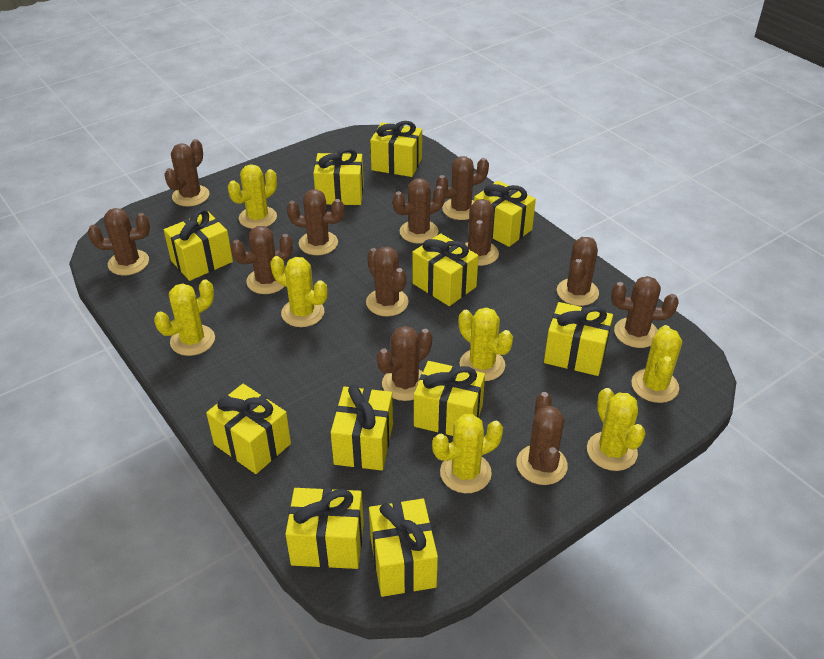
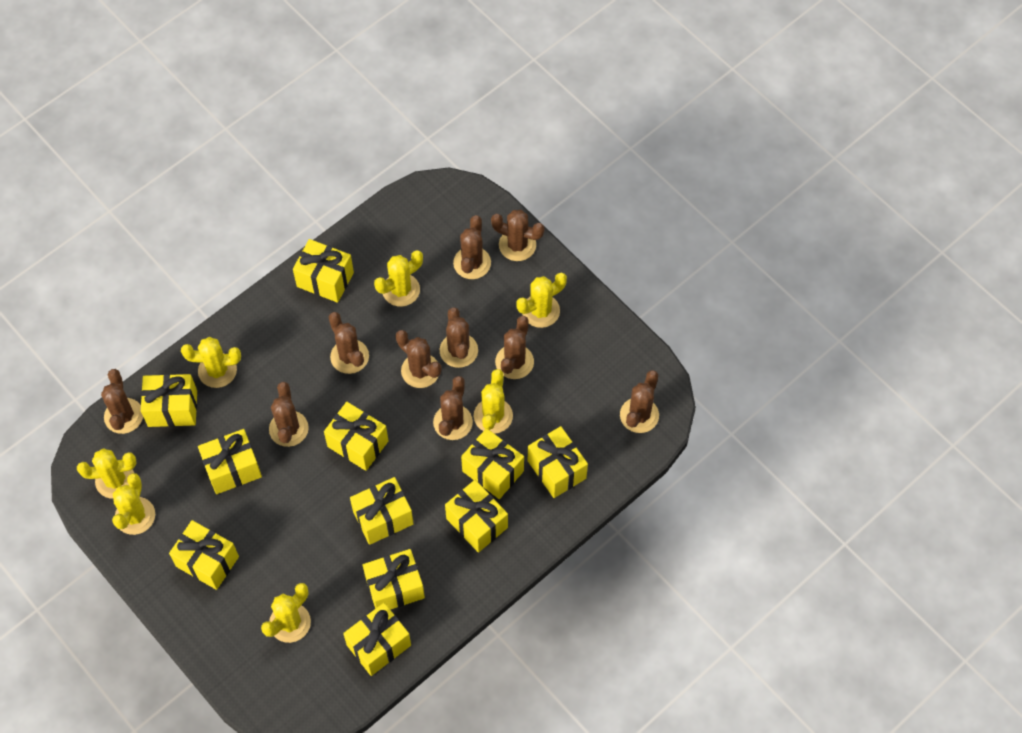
brown cactus: 12 -> 10

